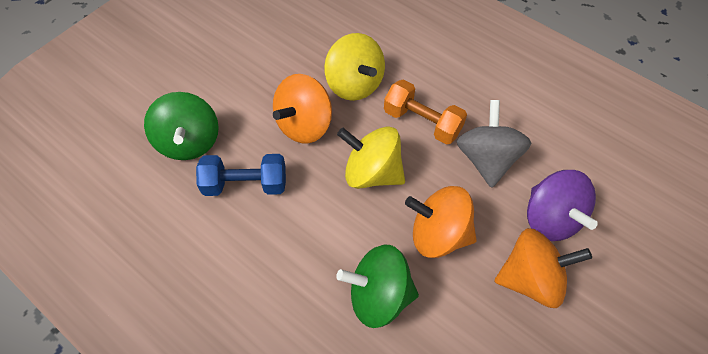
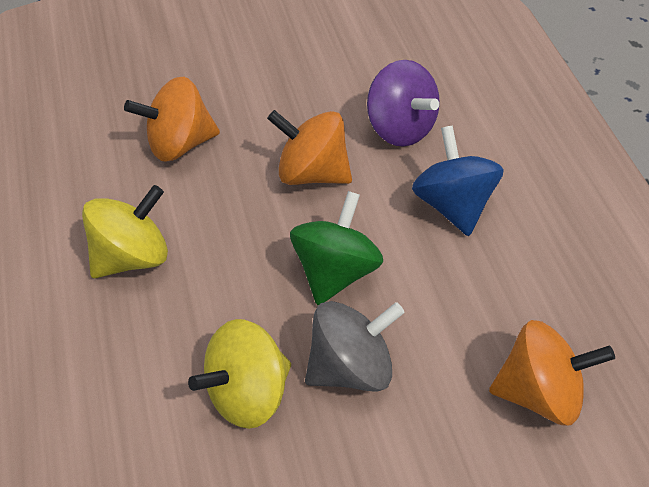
blue dumbbell: 1 -> 0
blue spinning top: 0 -> 1
green spinning top: 2 -> 1
orange dumbbell: 1 -> 0

